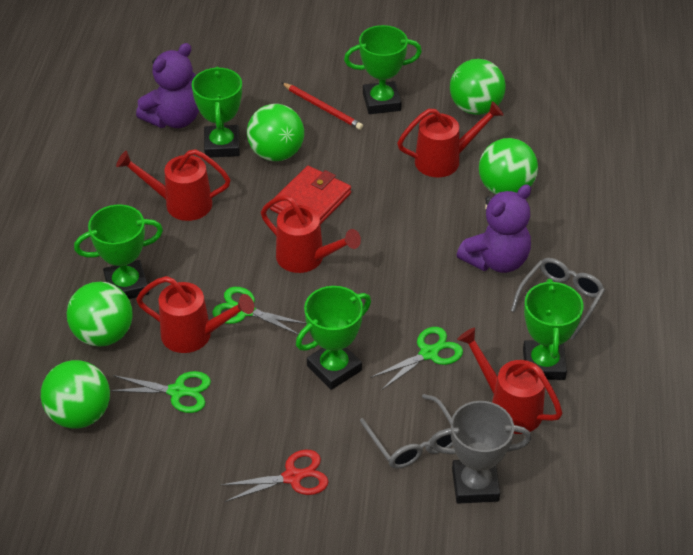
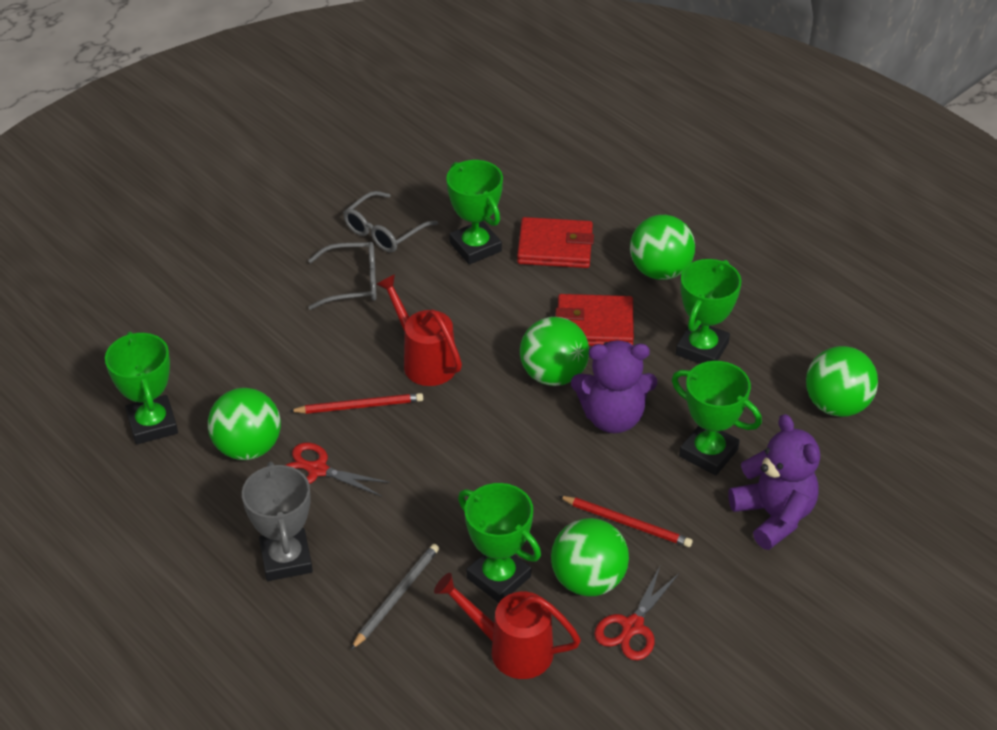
green scissors: 3 -> 0
grey pencil: 0 -> 1
red pencil: 1 -> 2
red scissors: 1 -> 2
red wallet: 1 -> 2
red watering can: 5 -> 2

